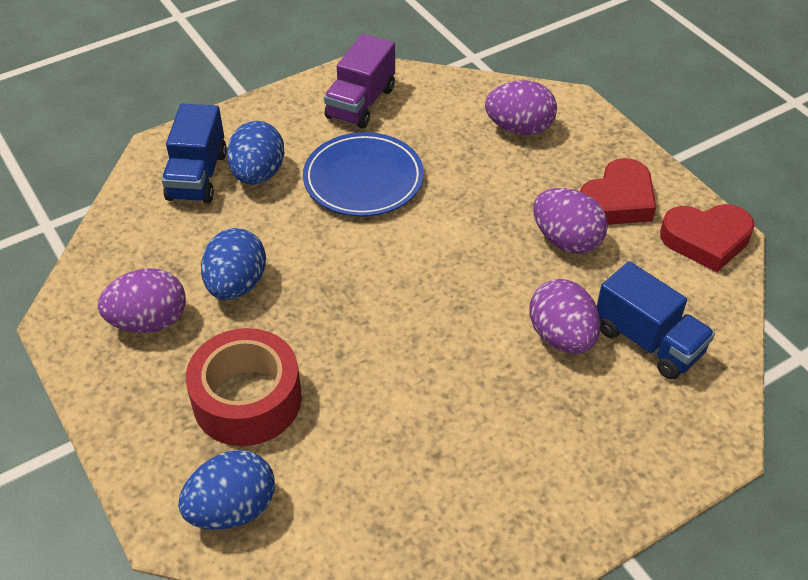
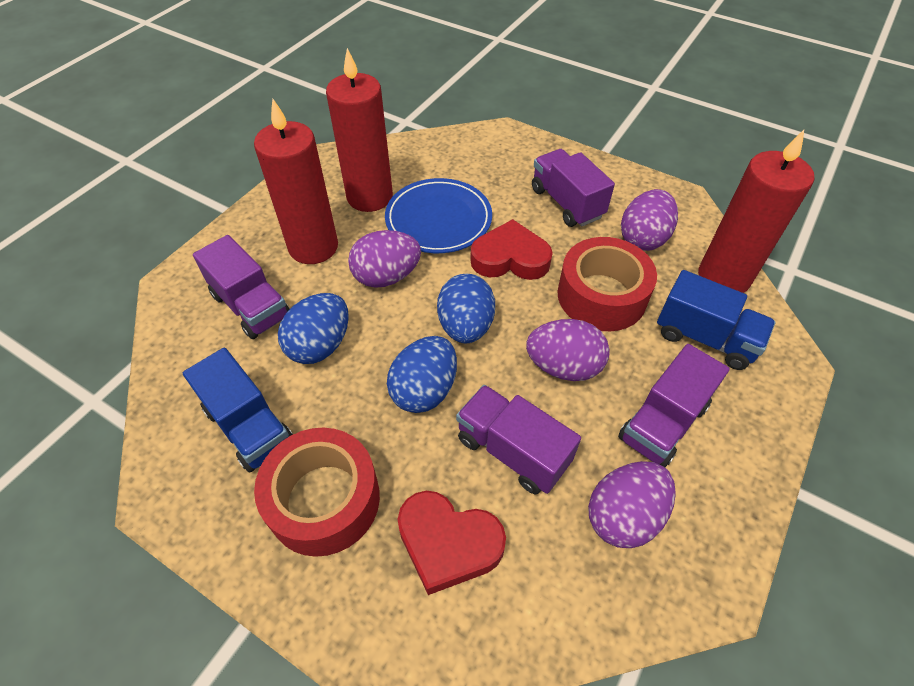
purple truck: 1 -> 4
red candle: 0 -> 3
red tape: 1 -> 2

